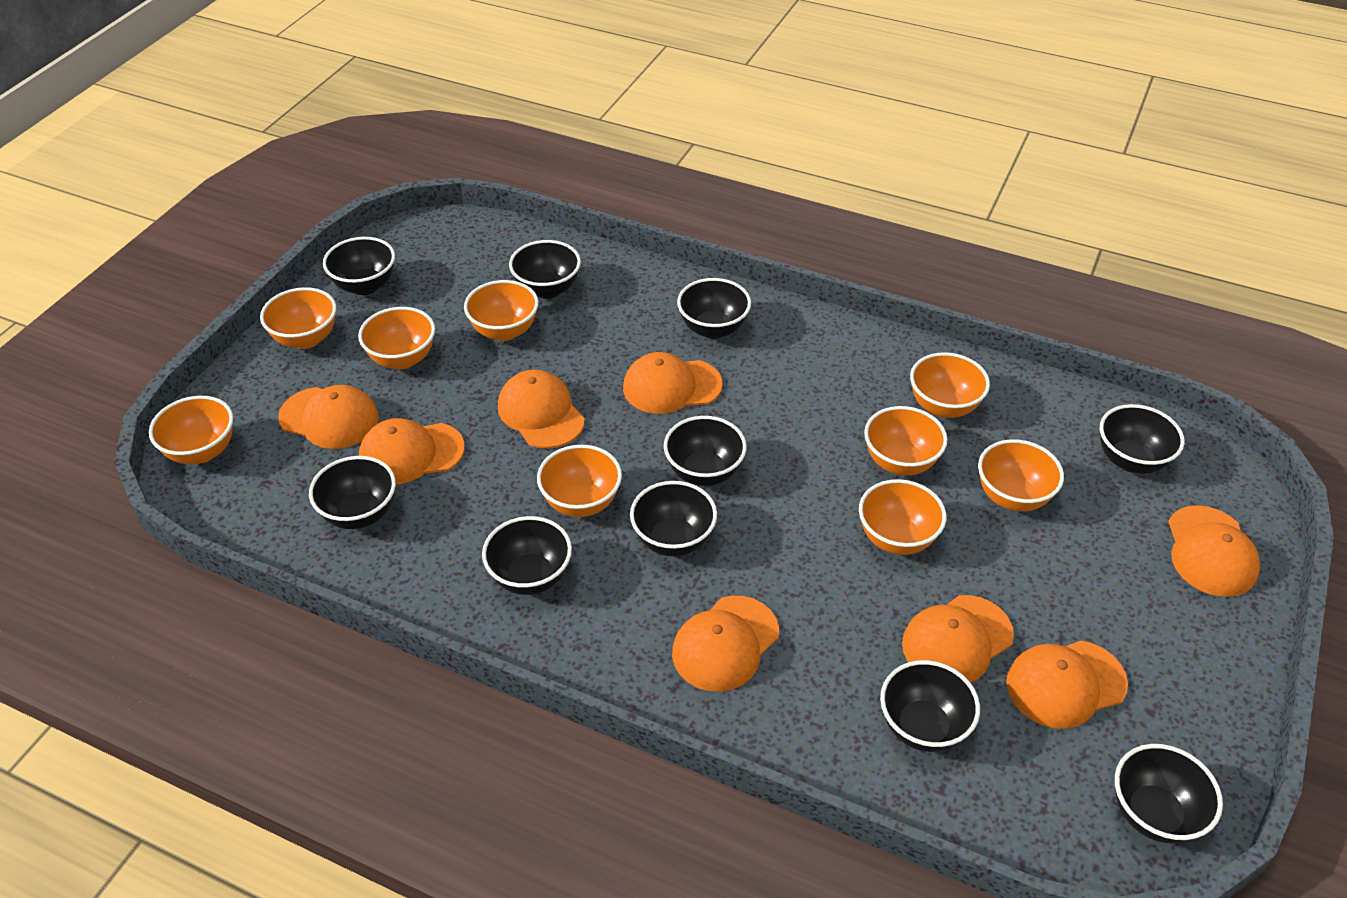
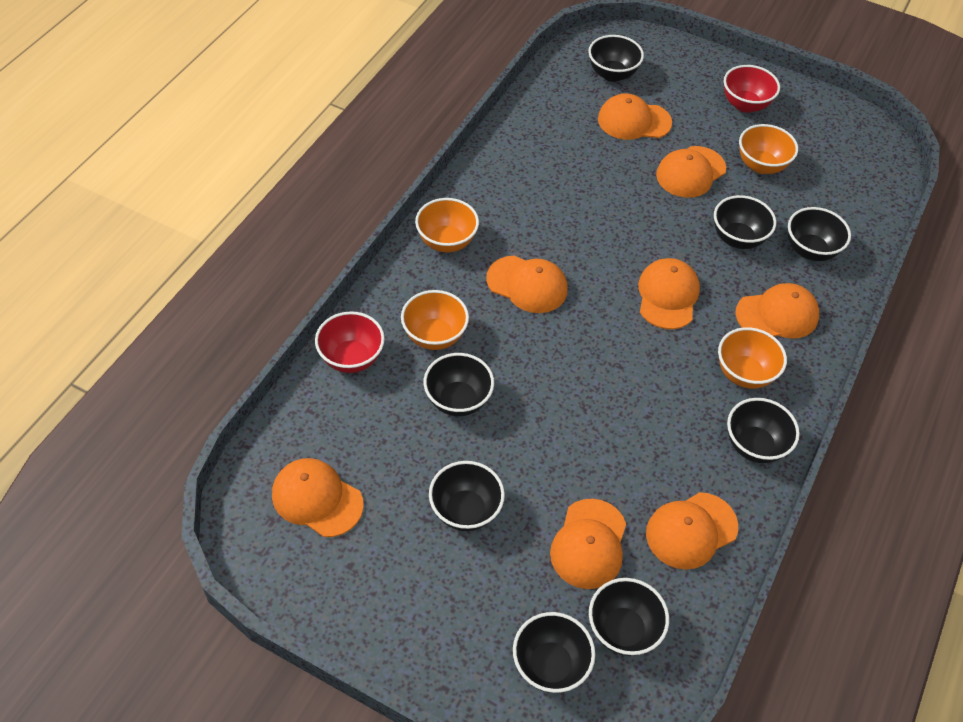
black bowl: 10 -> 8
orange bowl: 9 -> 4
red bowl: 0 -> 2

